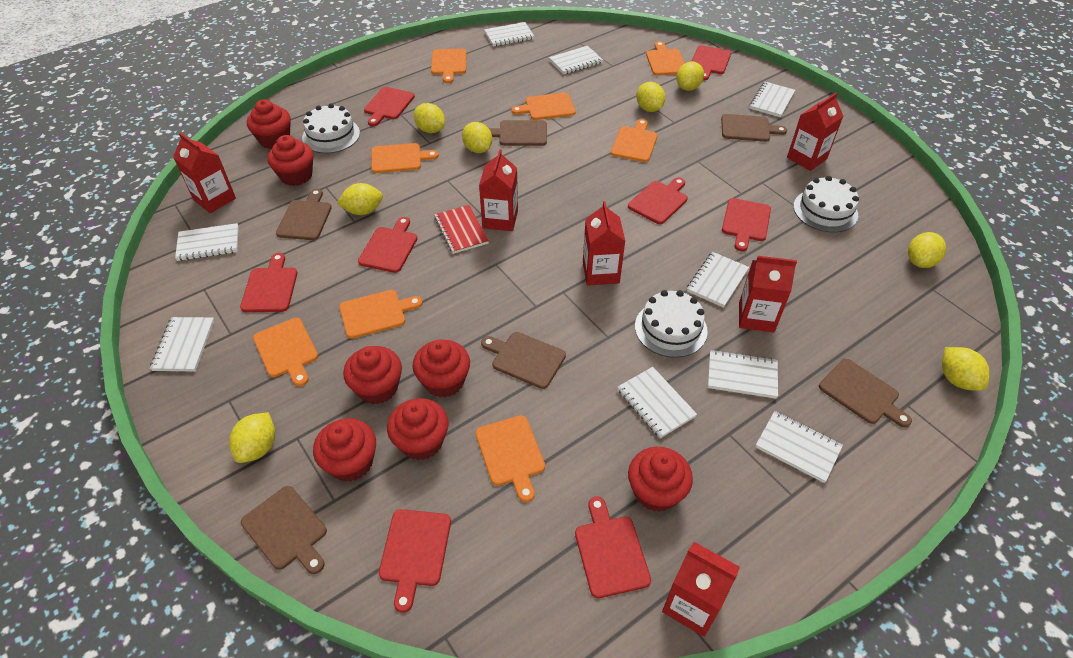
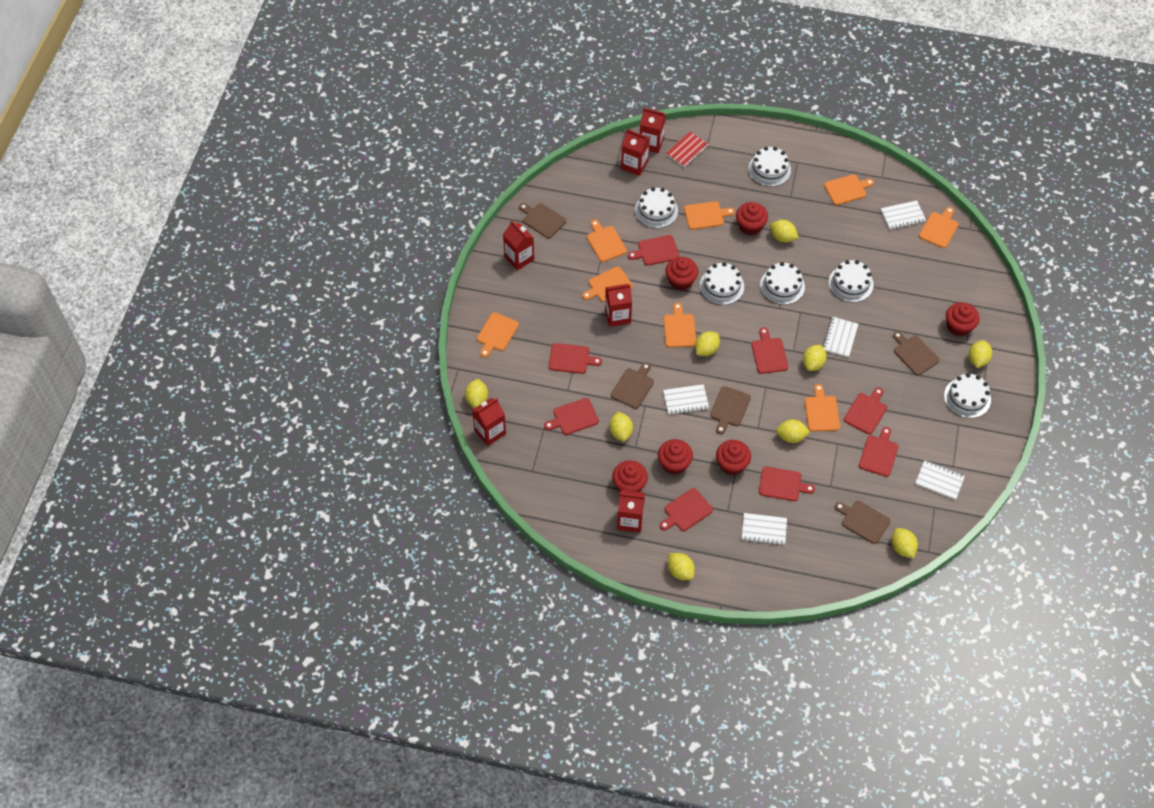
brown cutting board: 6 -> 5
red cupcake: 7 -> 6
white cake: 3 -> 6
white notebook: 9 -> 5
yellow lemon: 8 -> 9

